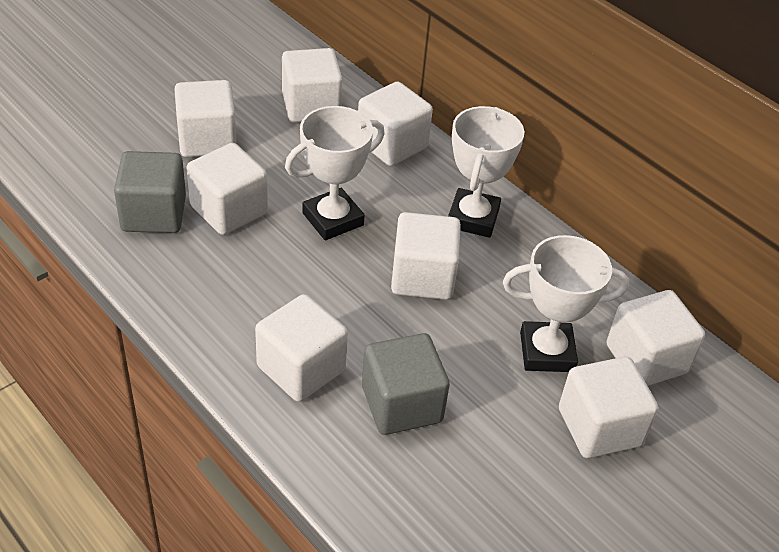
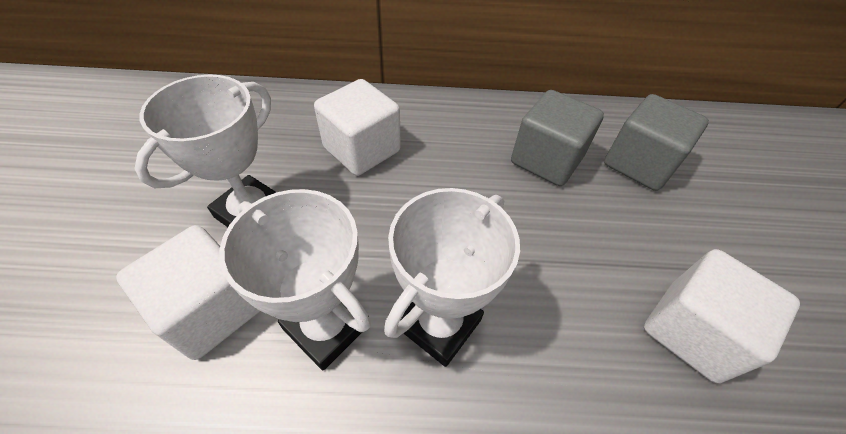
white cube: 8 -> 3

